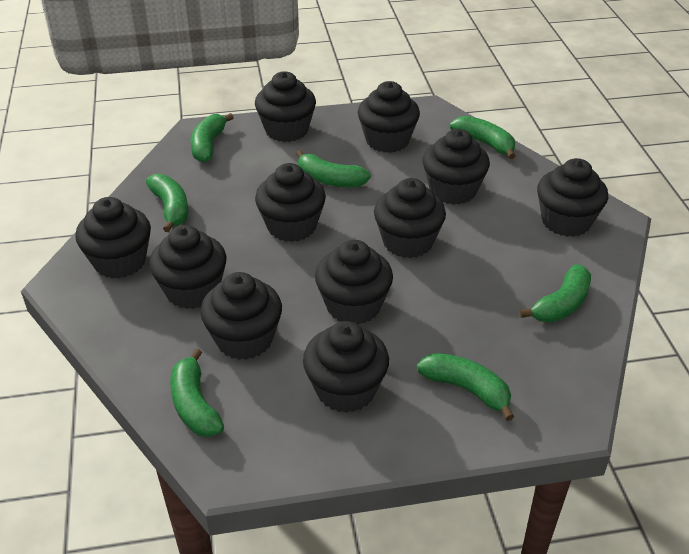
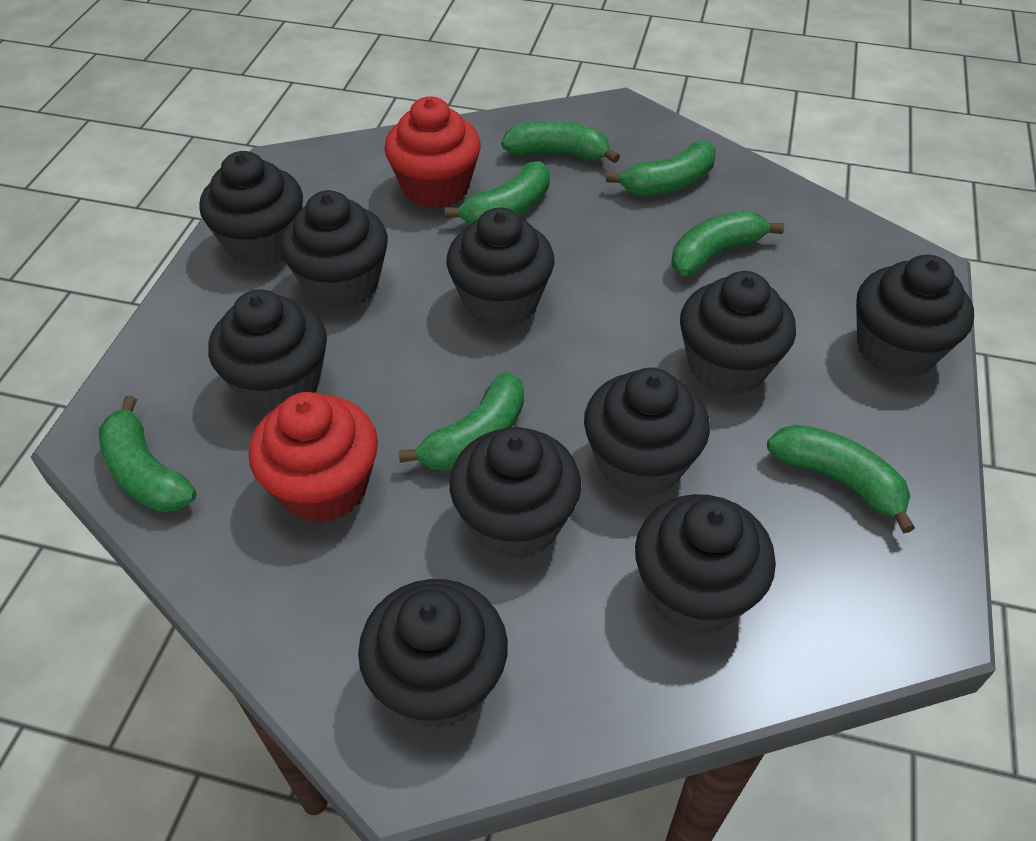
black cupcake: 11 -> 10
red cupcake: 0 -> 2

